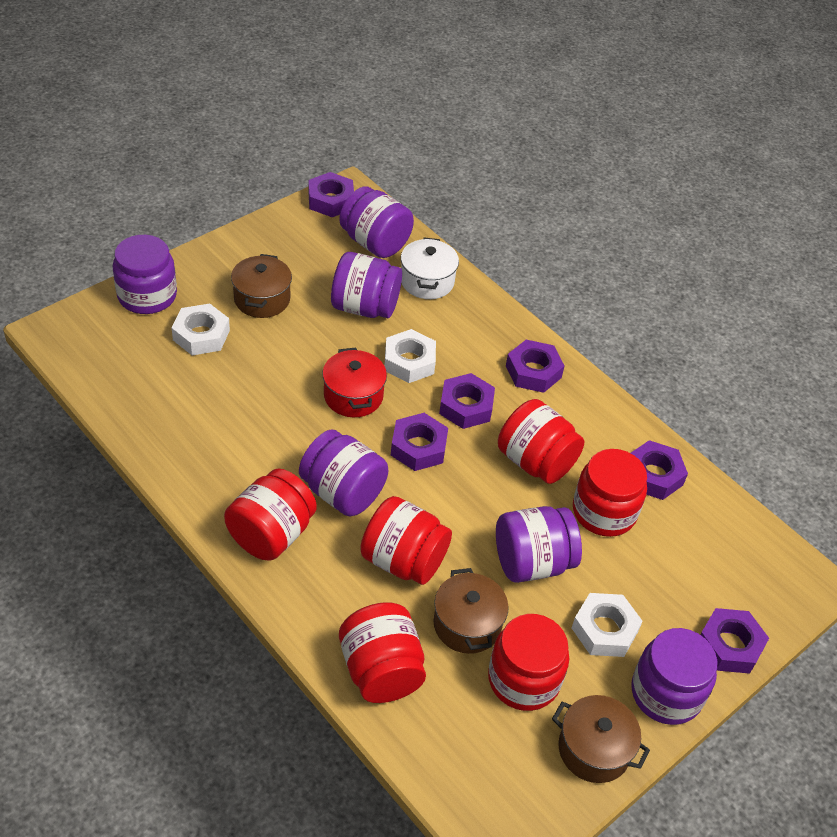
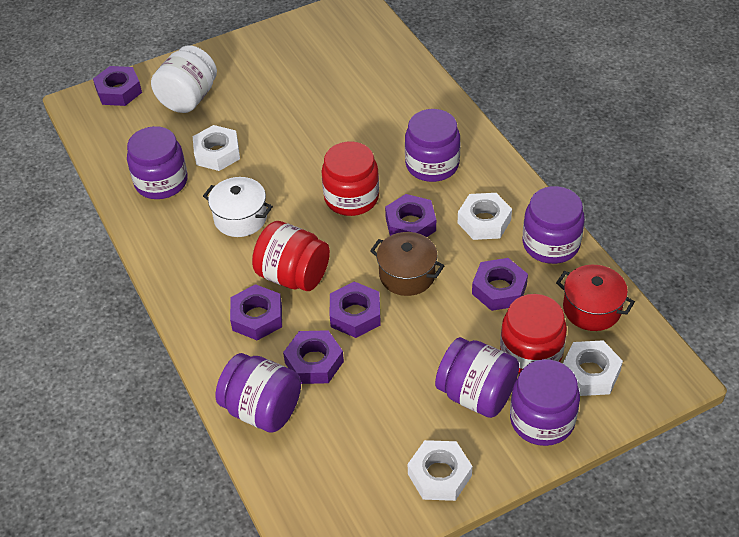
brown pot: 3 -> 1
red jar: 6 -> 3
white jar: 0 -> 1
white nut: 3 -> 4

